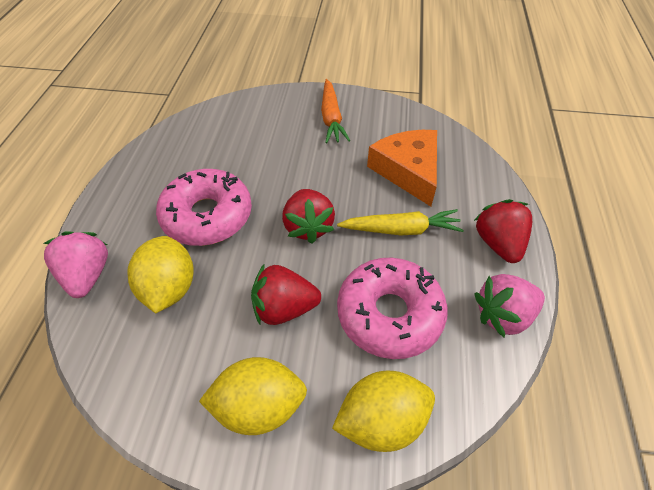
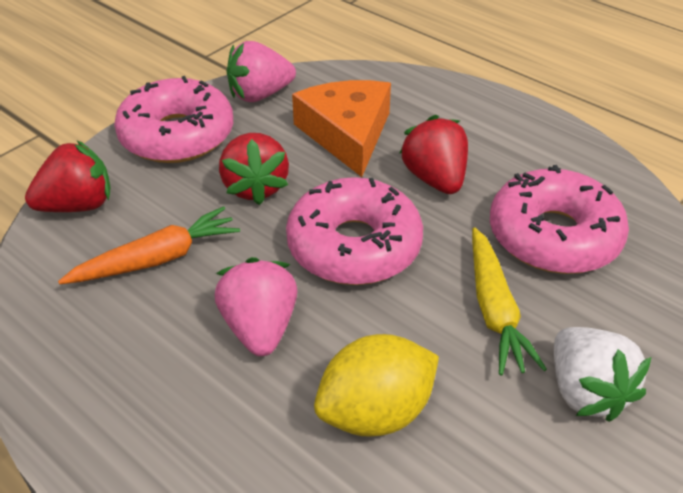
pink donut: 2 -> 3
white strawberry: 0 -> 1
yellow lemon: 3 -> 1

